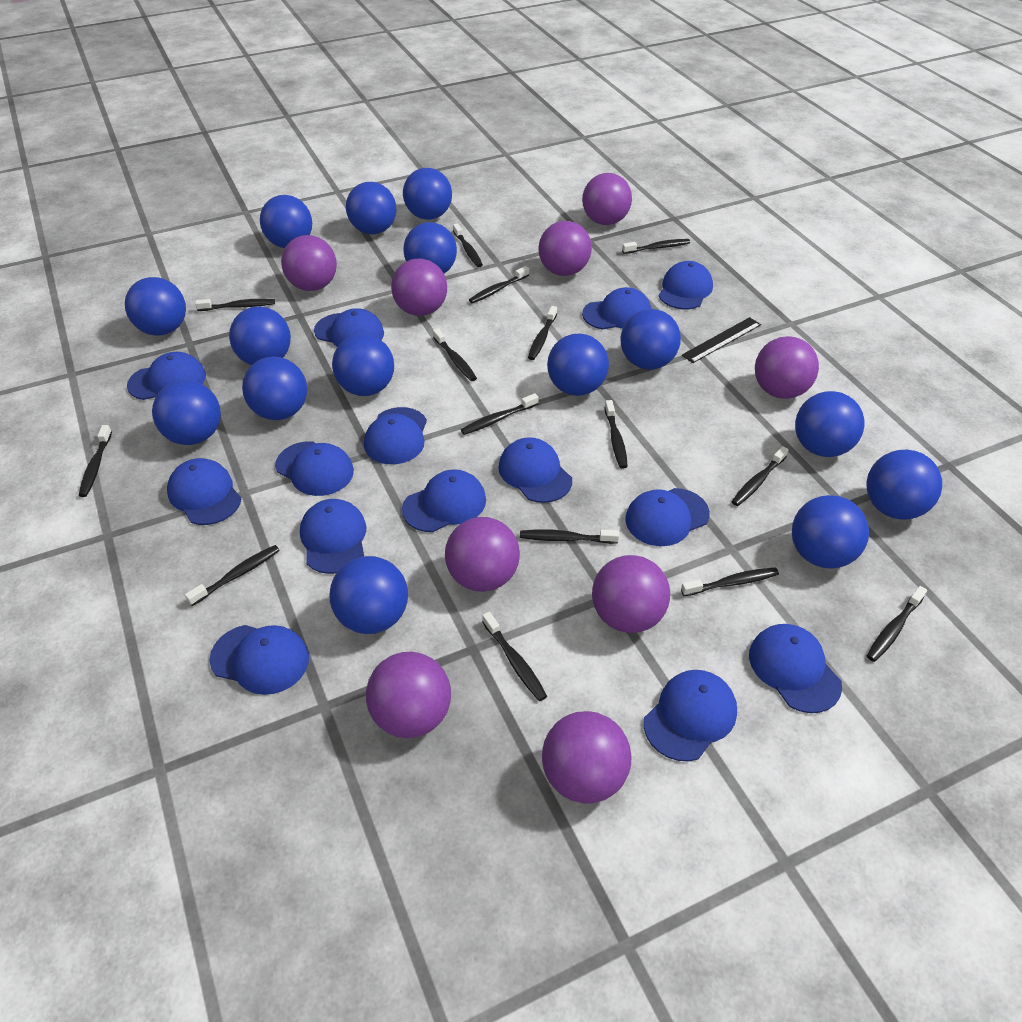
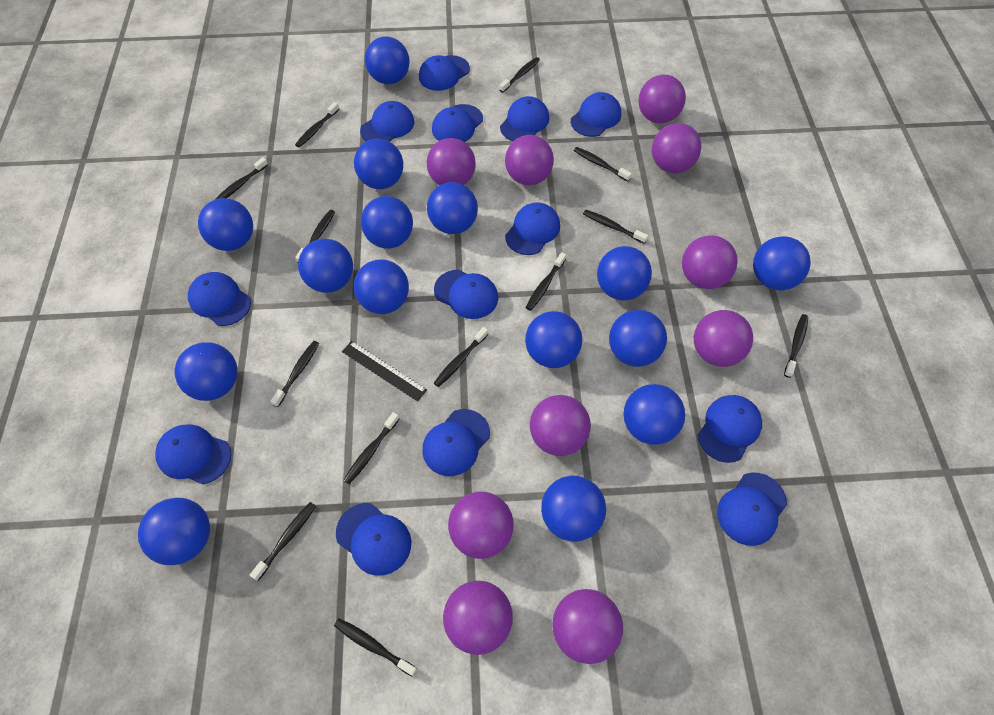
black toothbrush: 15 -> 13
blue cap: 14 -> 13
purple ball: 9 -> 10

